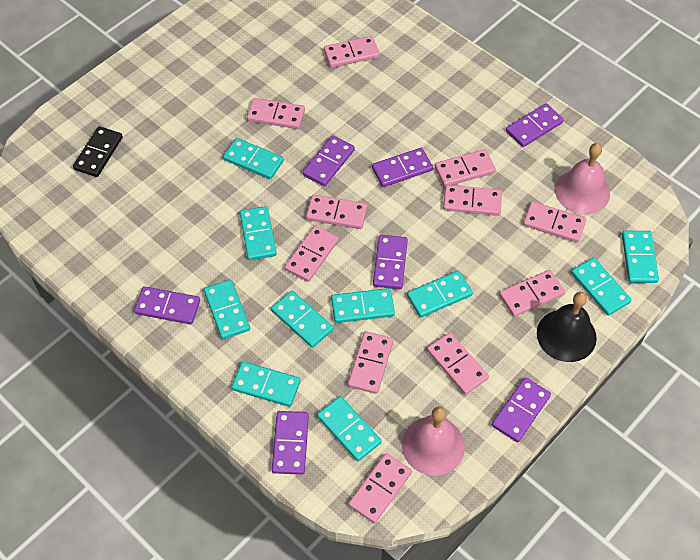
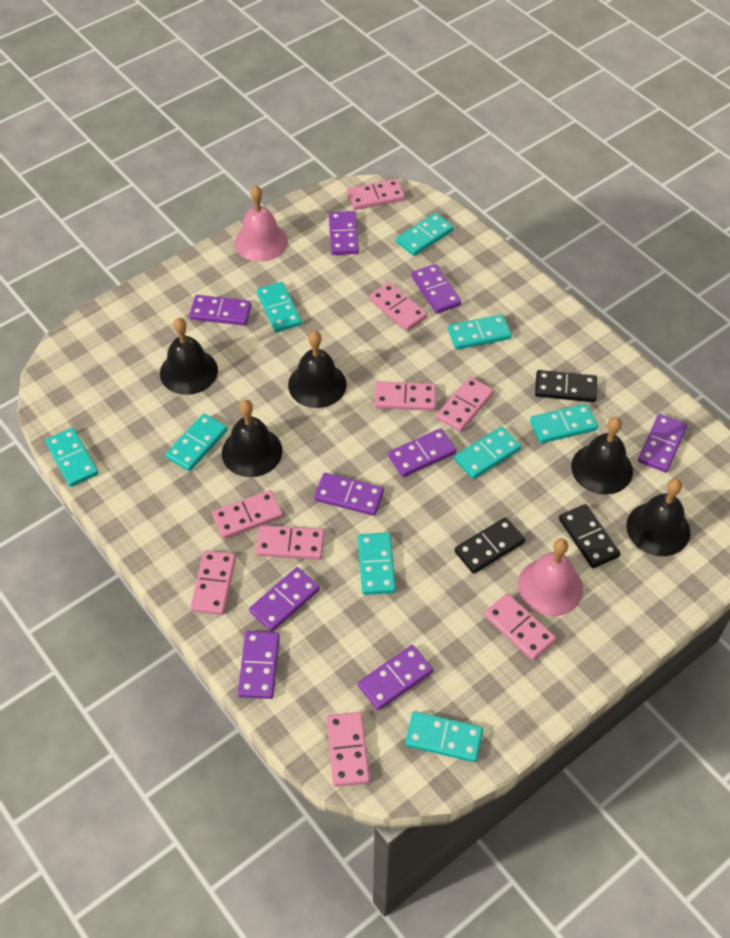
black bell: 1 -> 5
black domino: 1 -> 3
pink domino: 11 -> 9
purple domino: 7 -> 9
turquoise domino: 10 -> 9

